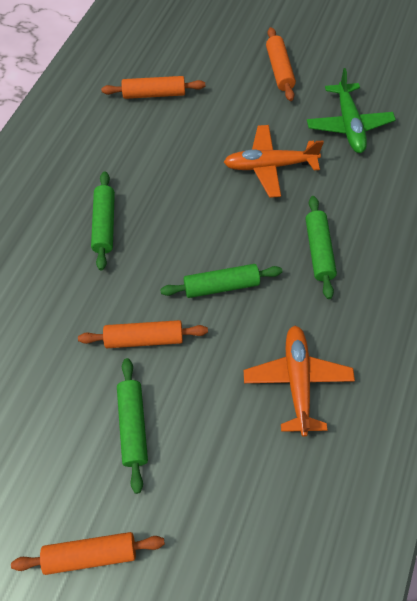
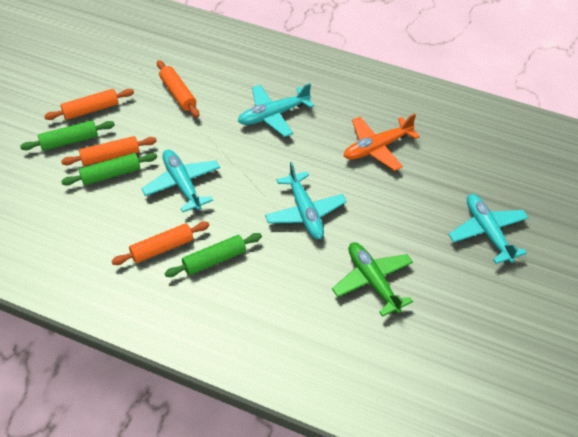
green rolling pin: 4 -> 3
orange plane: 2 -> 1
turquoise plane: 0 -> 4

